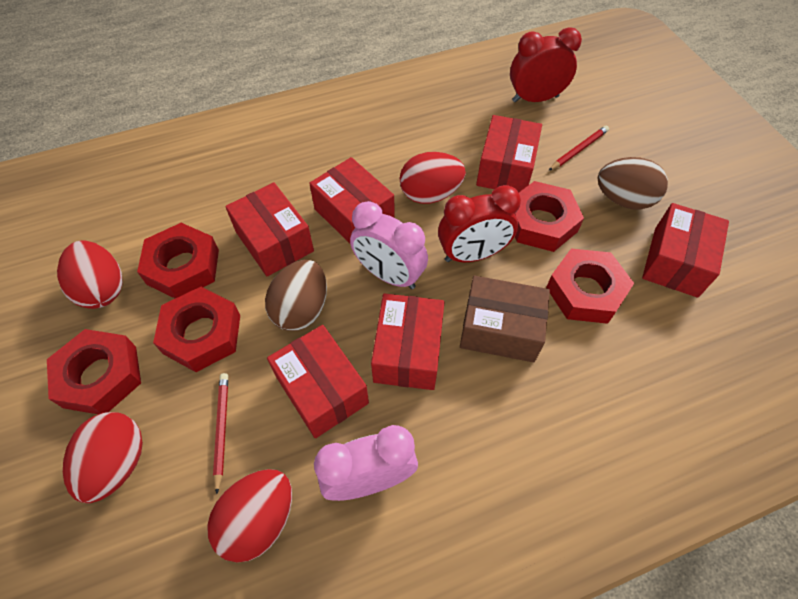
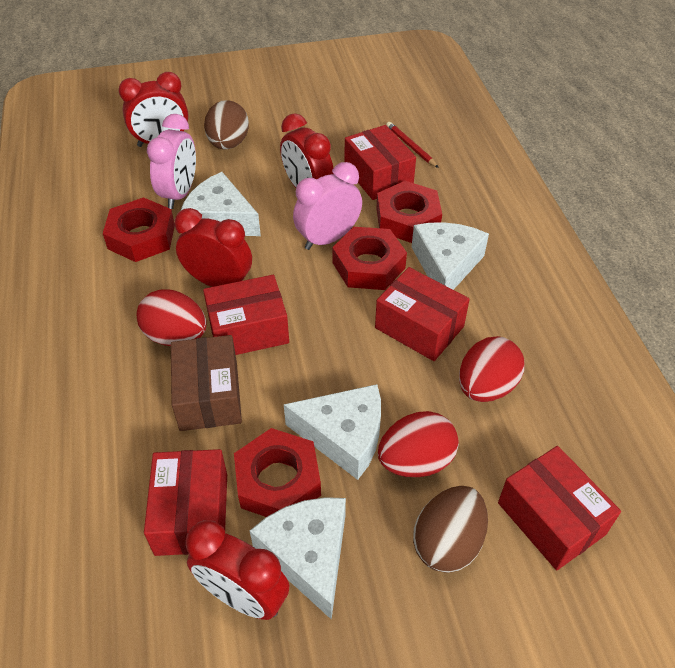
red box: 6 -> 5
red clock: 2 -> 4
red egg: 4 -> 3
red nut: 5 -> 4
red pencil: 2 -> 1
white cheese: 0 -> 4

